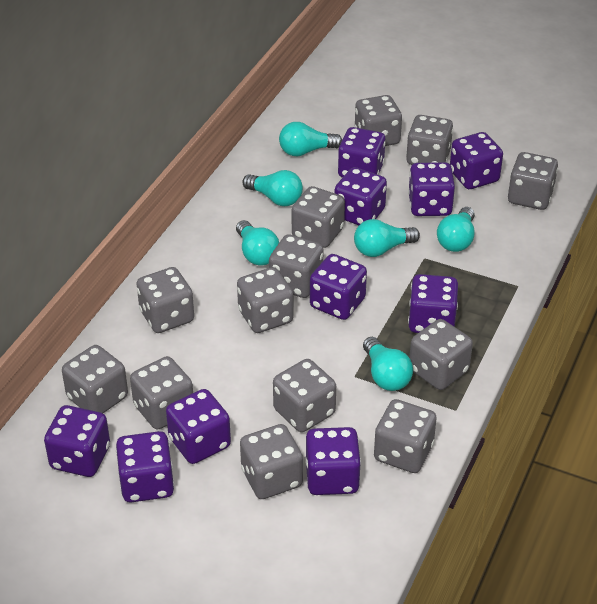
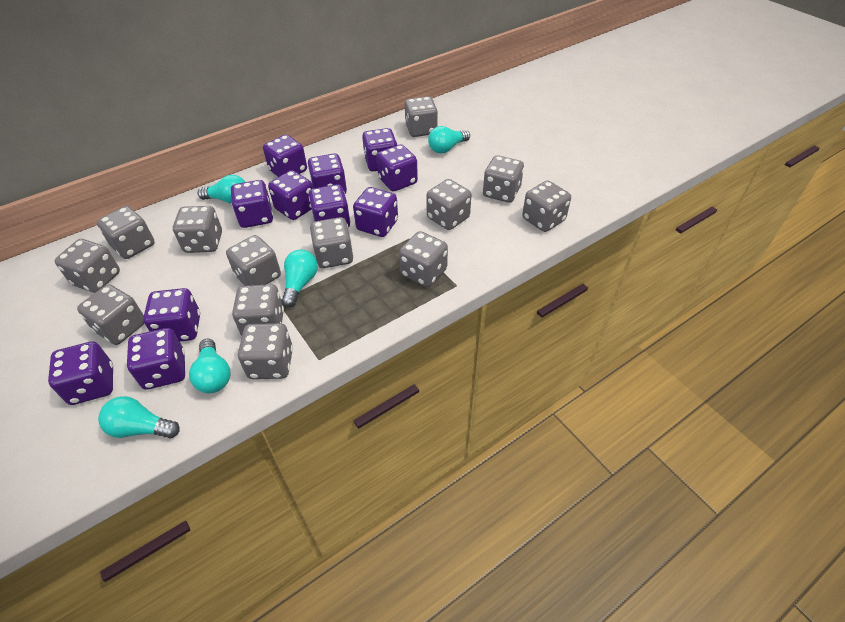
purple dice: 10 -> 11
turquoise light bulb: 6 -> 5

